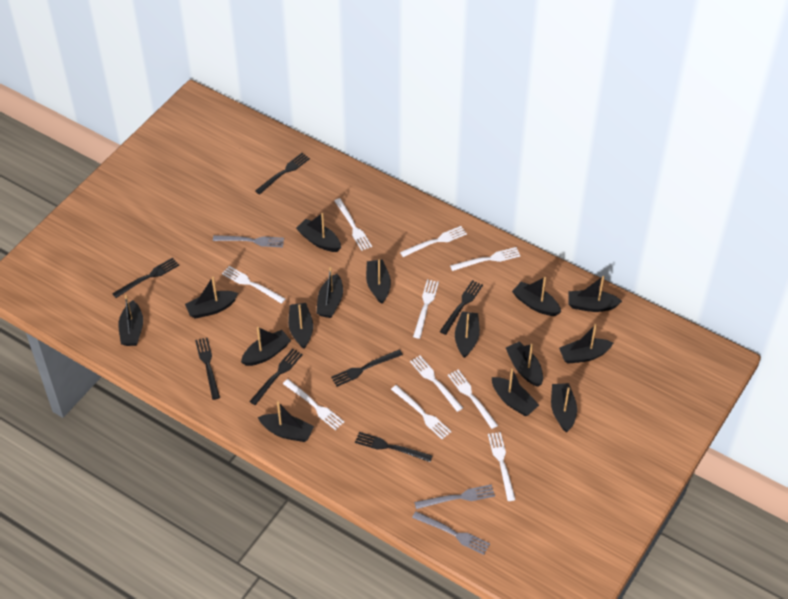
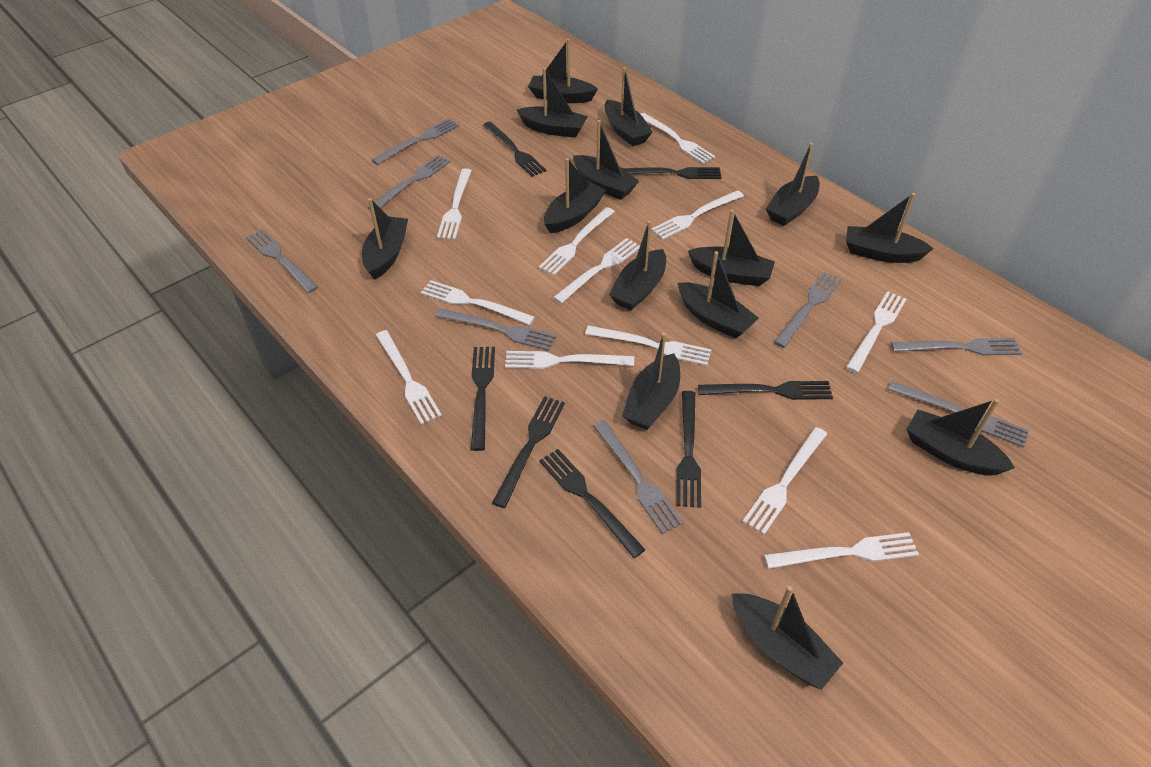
black boat: 15 -> 14
grey fork: 3 -> 8
white fork: 10 -> 12

